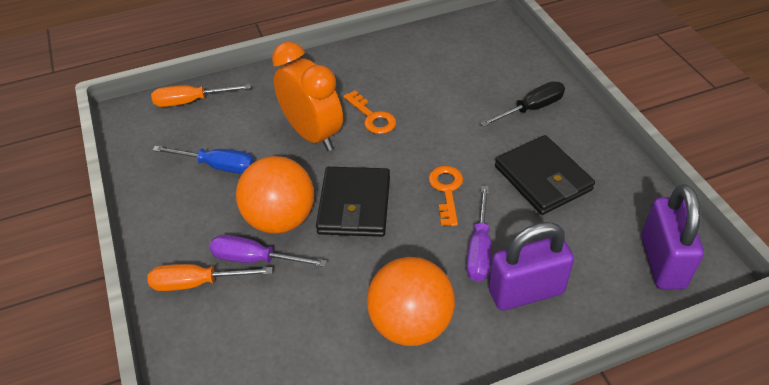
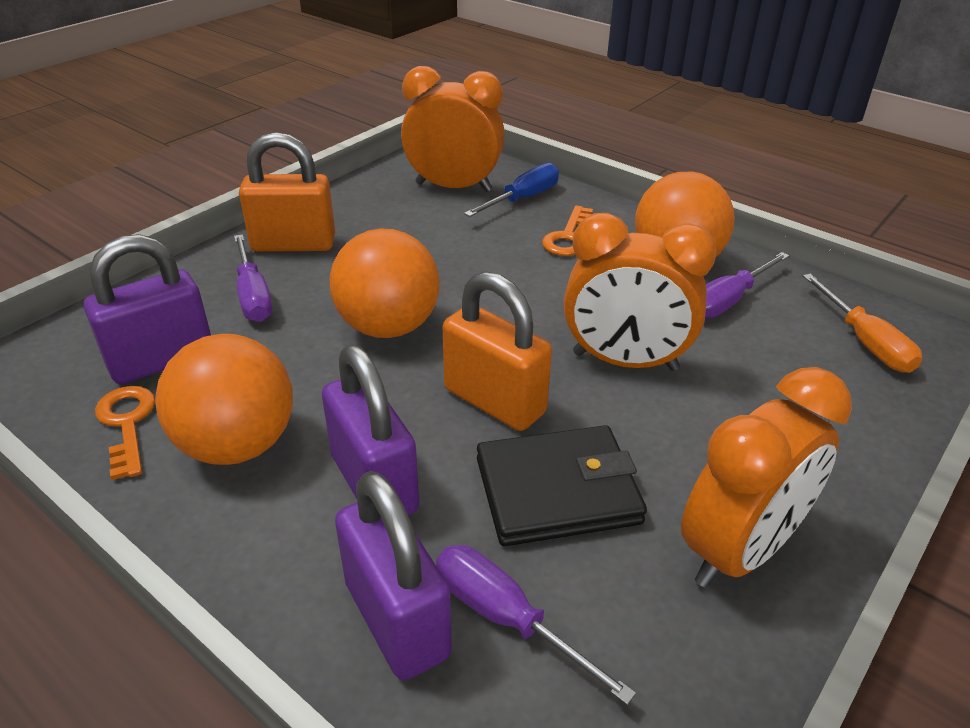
black screwdriver: 1 -> 0
black wallet: 2 -> 1
orange ball: 2 -> 3
orange clock: 1 -> 3
orange padlock: 0 -> 2
orange screwdriver: 2 -> 1
purple padlock: 2 -> 3
purple screwdriver: 2 -> 3

